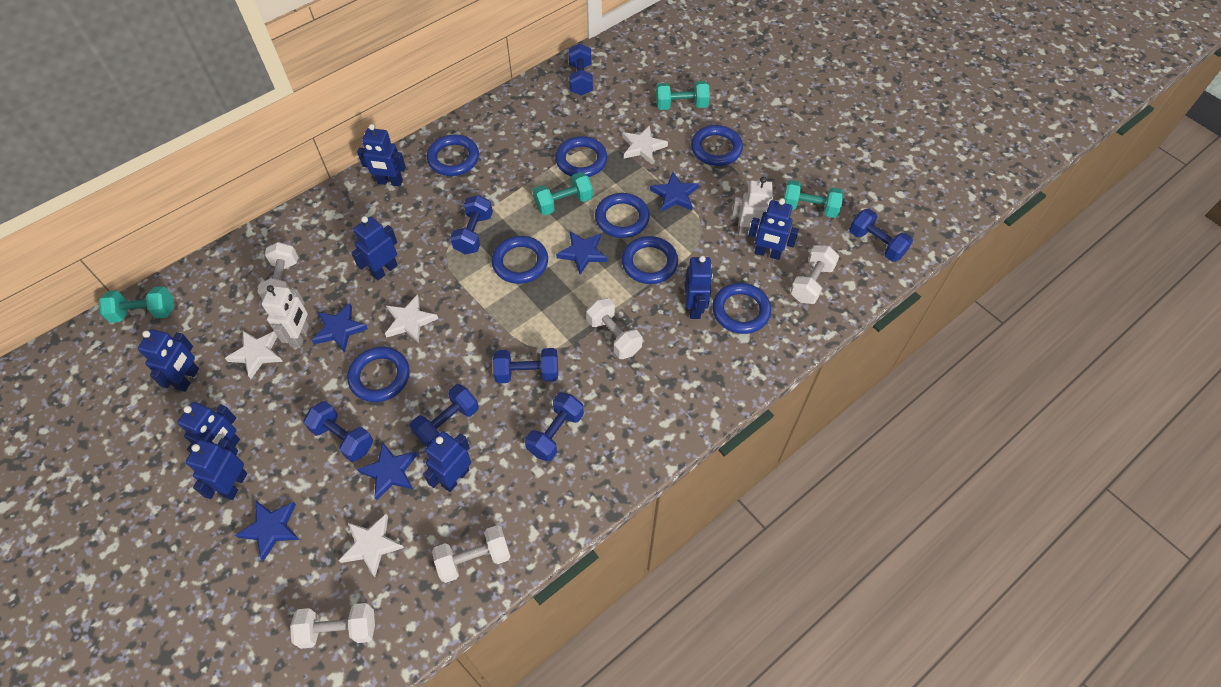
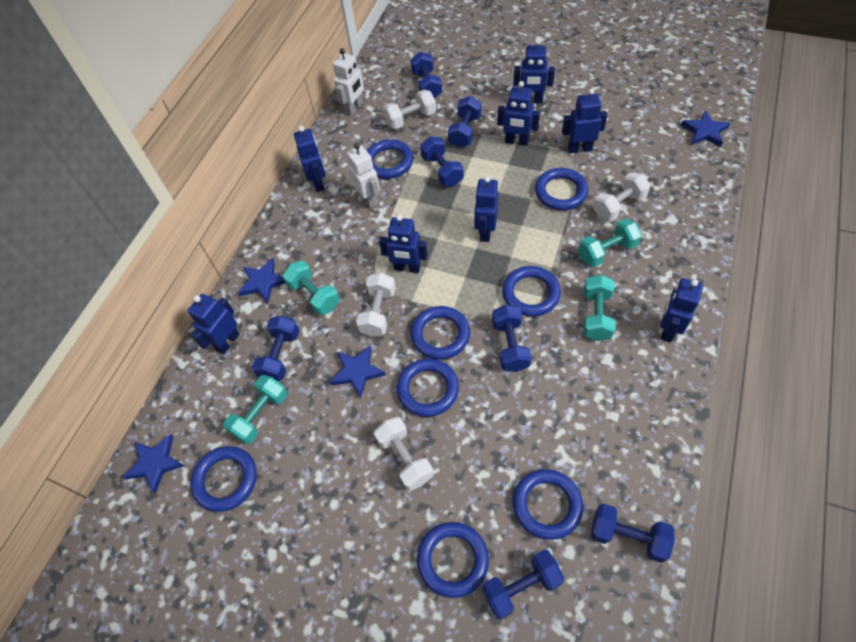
blue star: 5 -> 4
white dumbbell: 5 -> 4
white star: 4 -> 0

